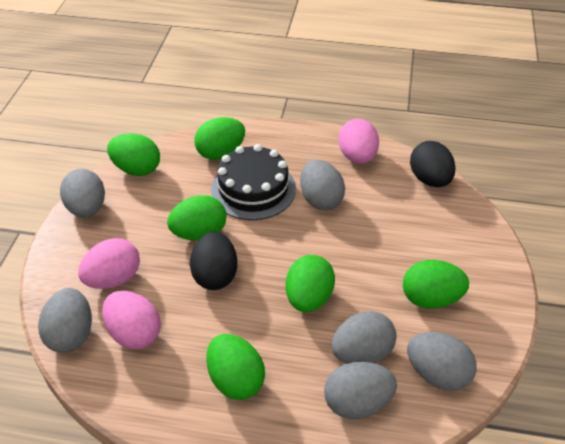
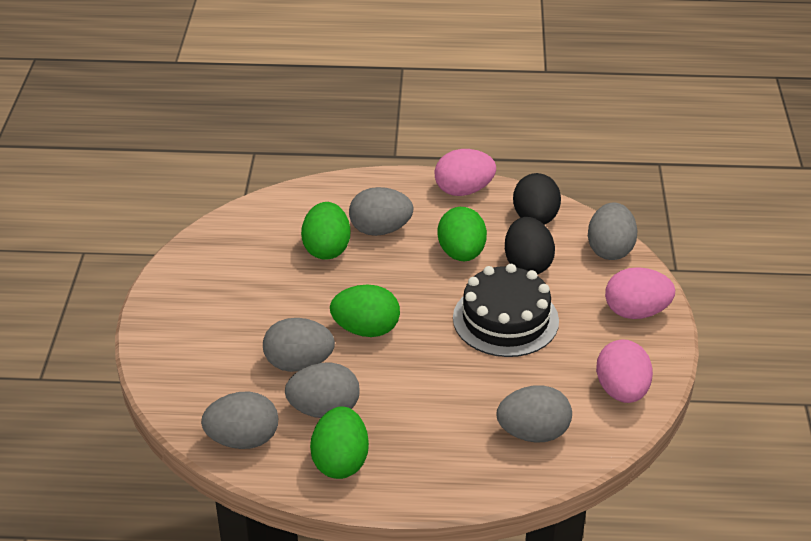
green egg: 6 -> 4

